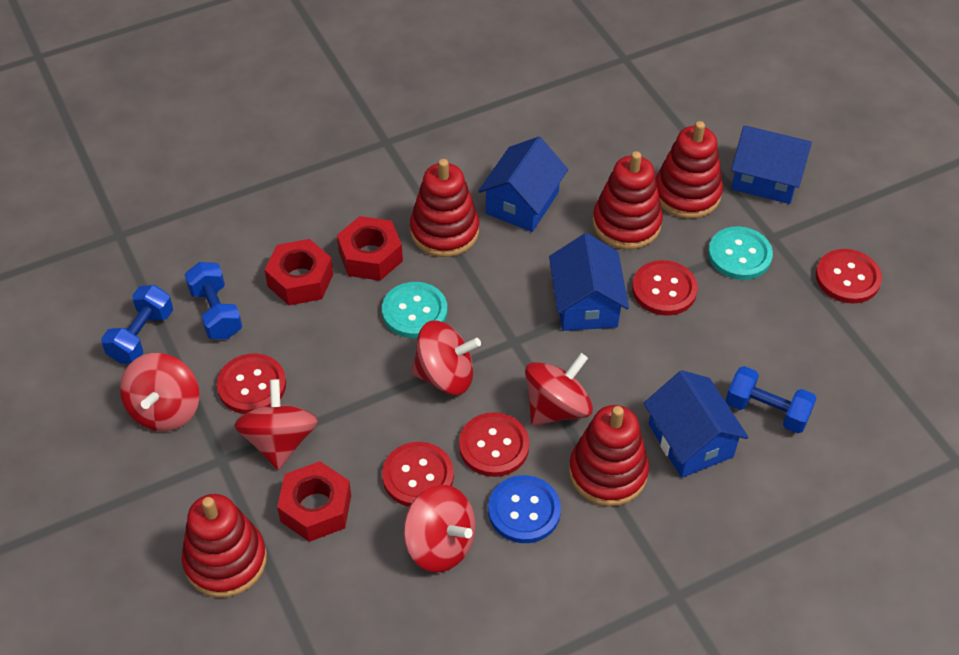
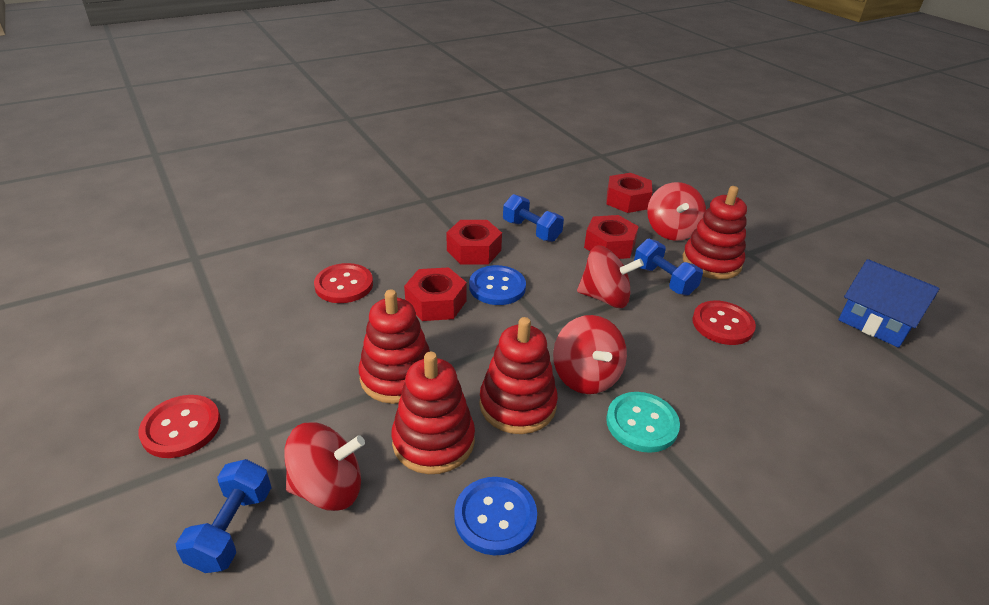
blue button: 1 -> 2
blue house: 4 -> 1
red button: 5 -> 3
red nut: 3 -> 4
red spinning top: 5 -> 4
red stacking toy: 5 -> 4
turquoise button: 2 -> 1

